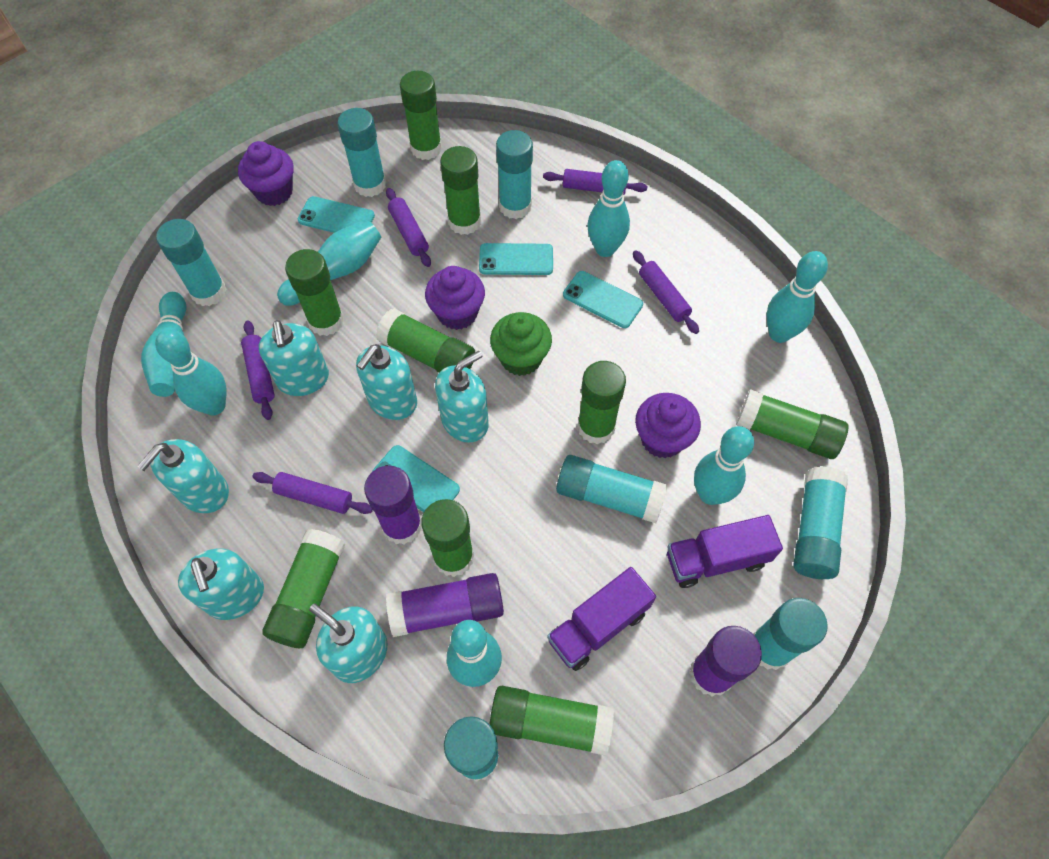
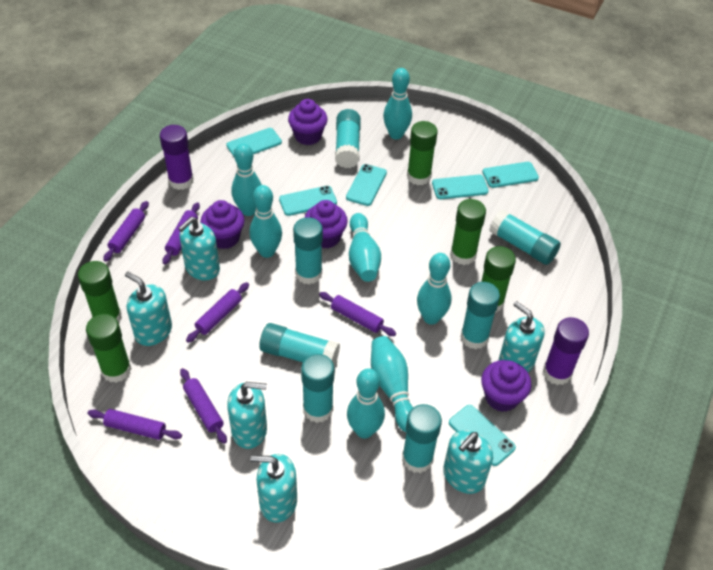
green cupcake: 1 -> 0
green glue stick: 9 -> 5
purple cupcake: 3 -> 4
purple glue stick: 3 -> 2
purple rolling pin: 5 -> 6
purple truck: 2 -> 0
turquoise phone: 4 -> 6

